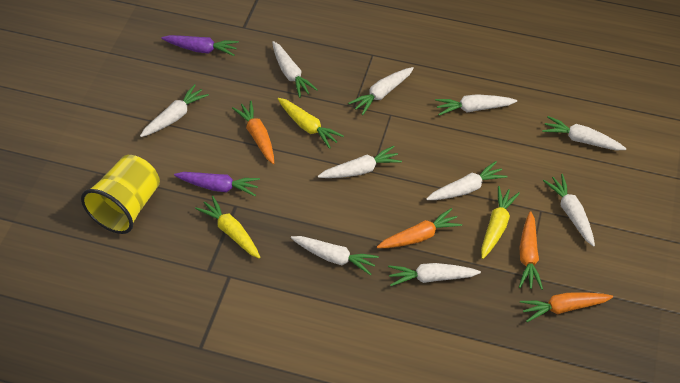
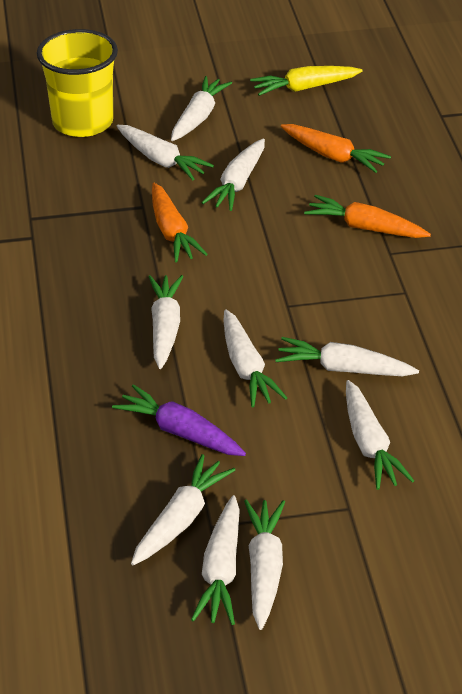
orange carrot: 4 -> 3
purple carrot: 2 -> 1
yellow carrot: 3 -> 1

